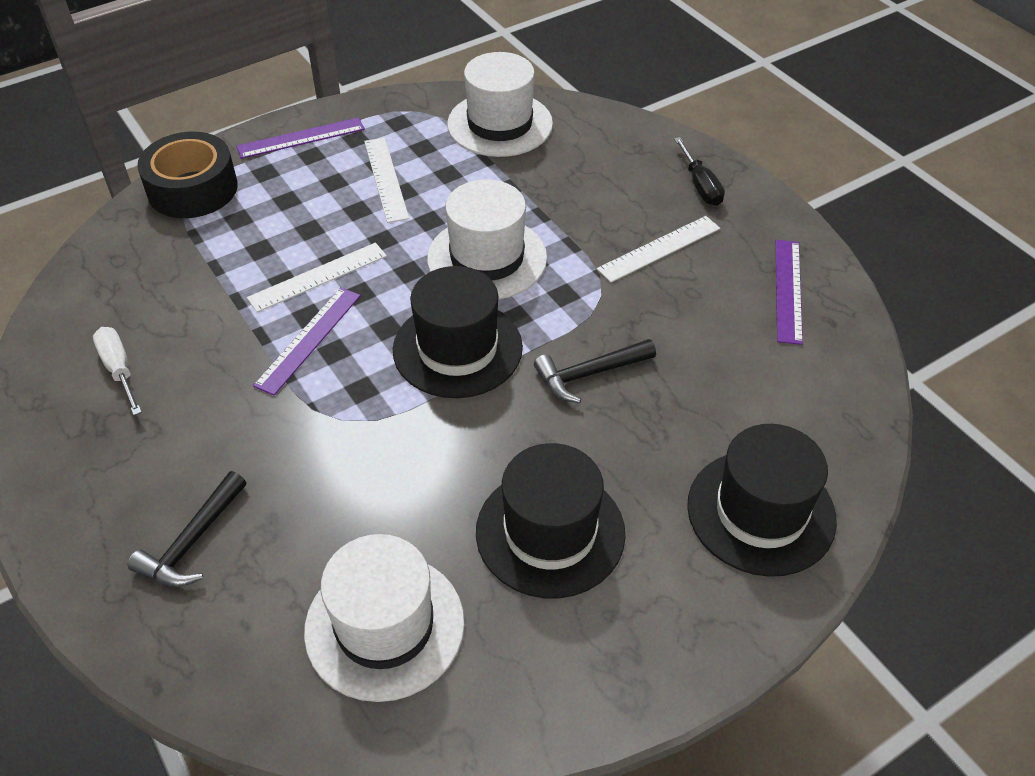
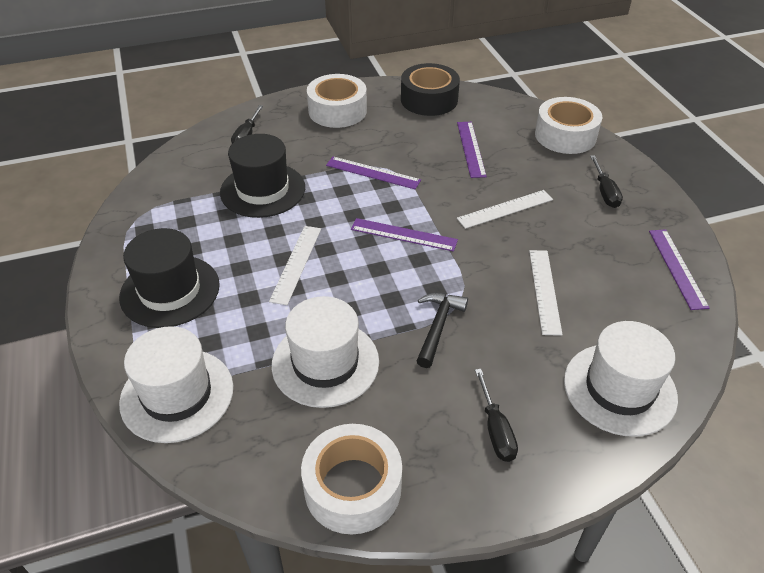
black hammer: 2 -> 1
black hat: 3 -> 2
black screwdriver: 1 -> 3
purple ruler: 3 -> 4
white screwdriver: 1 -> 0
white tape: 0 -> 3

